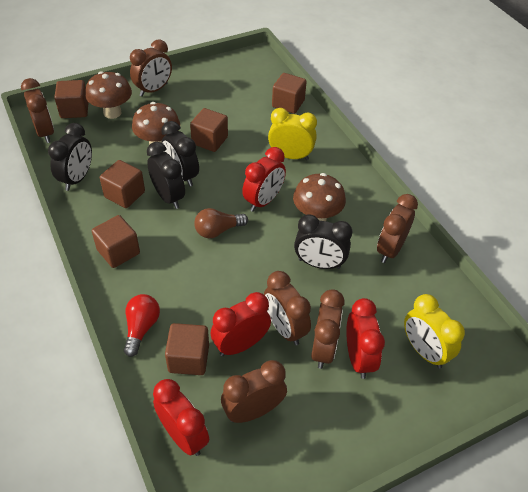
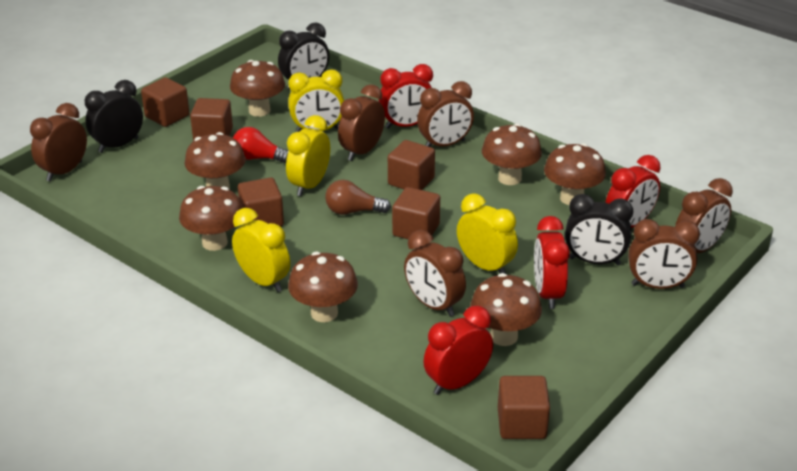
black clock: 4 -> 3
brown mushroom: 3 -> 7
yellow clock: 2 -> 4

